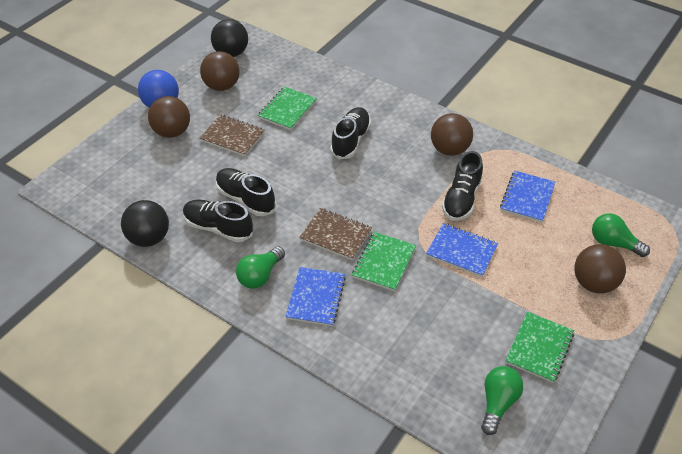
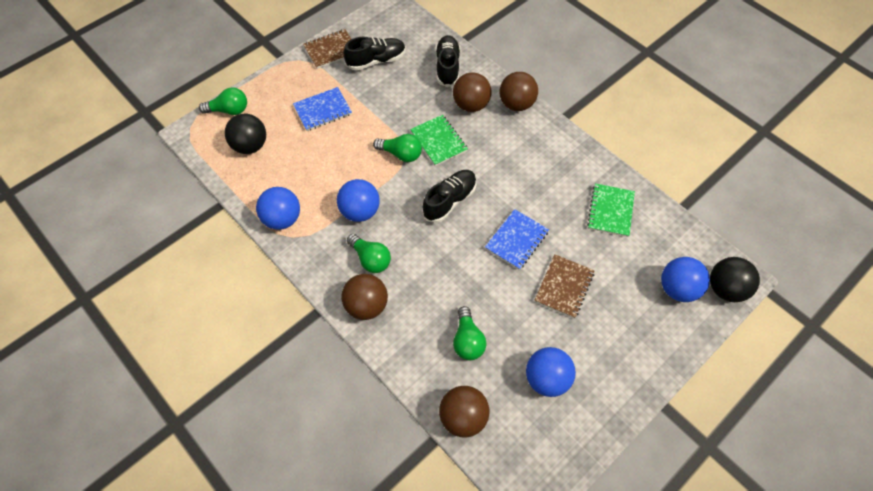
black shoe: 4 -> 3
blue ball: 1 -> 4
blue notebook: 3 -> 2
green light bulb: 3 -> 4
green notebook: 3 -> 2

